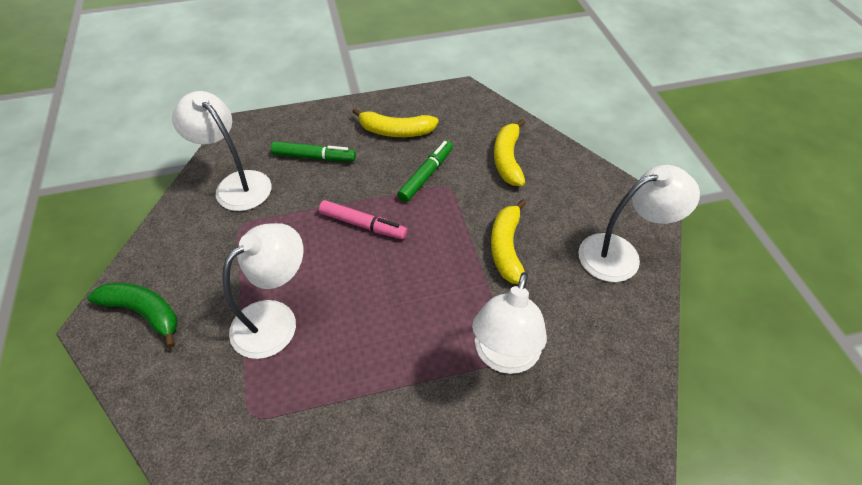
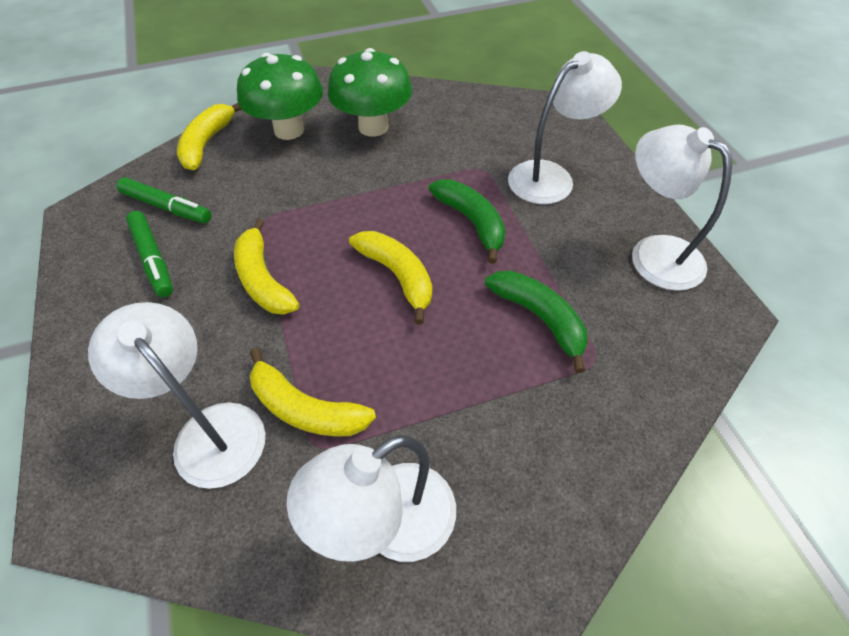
green banana: 1 -> 2
green mushroom: 0 -> 2
pink marker: 1 -> 0
yellow banana: 3 -> 4

